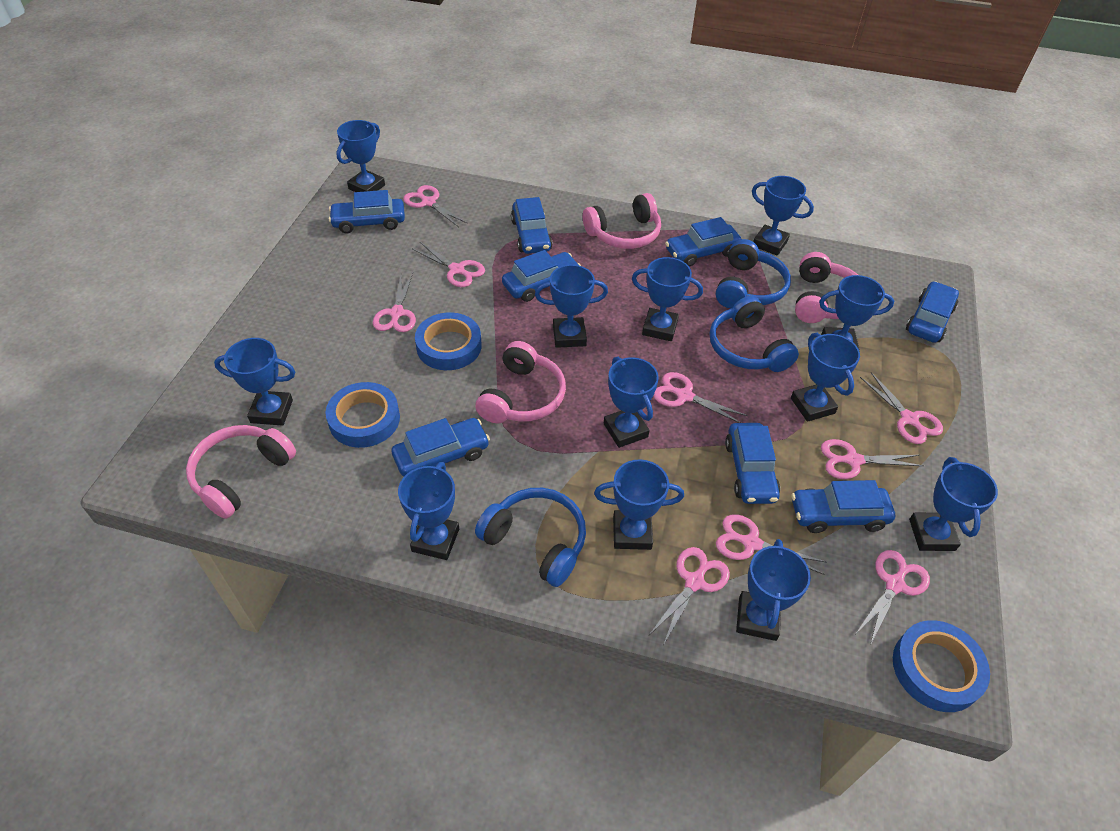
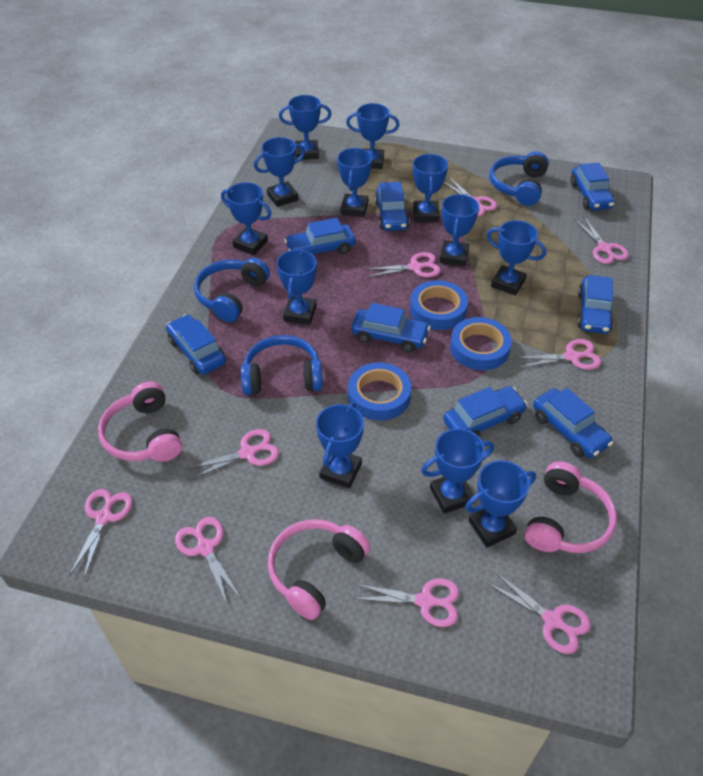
pink headphones: 4 -> 3

